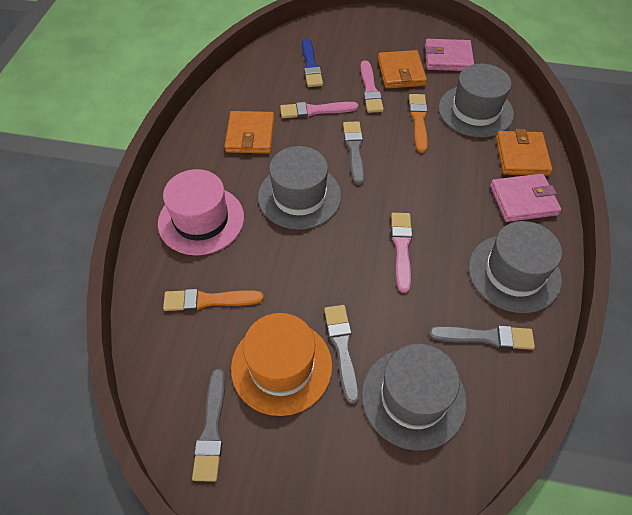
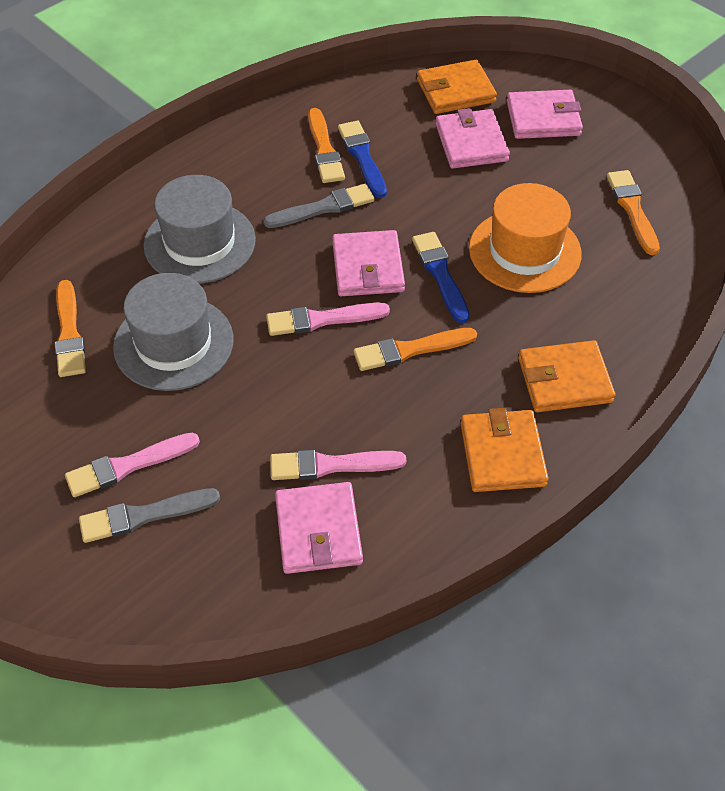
blue brush: 1 -> 2
grey brush: 4 -> 2
grey hat: 4 -> 2
orange brush: 2 -> 4
pink hat: 1 -> 0
pink wallet: 2 -> 4

